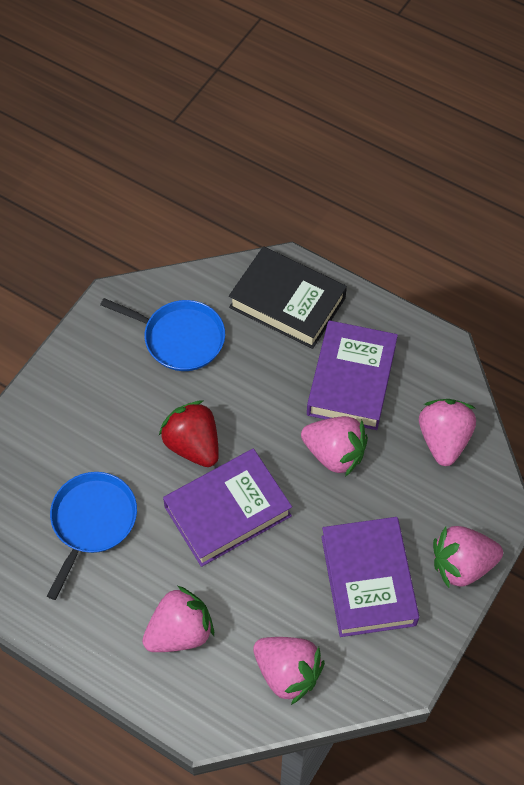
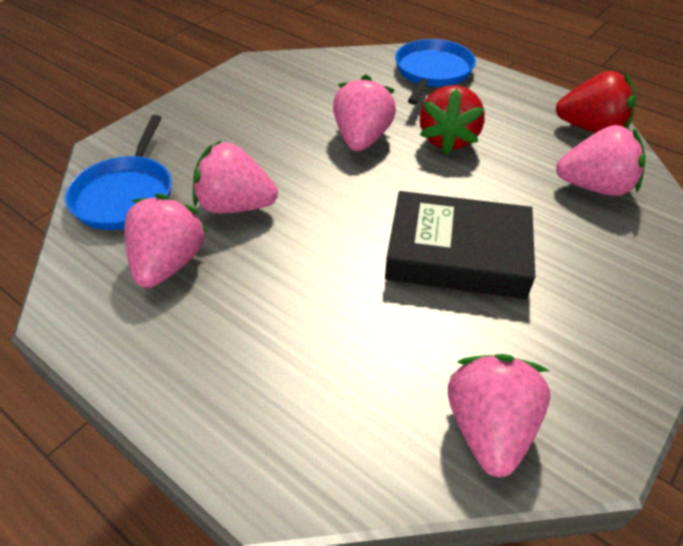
purple book: 3 -> 0
red strawberry: 1 -> 2

